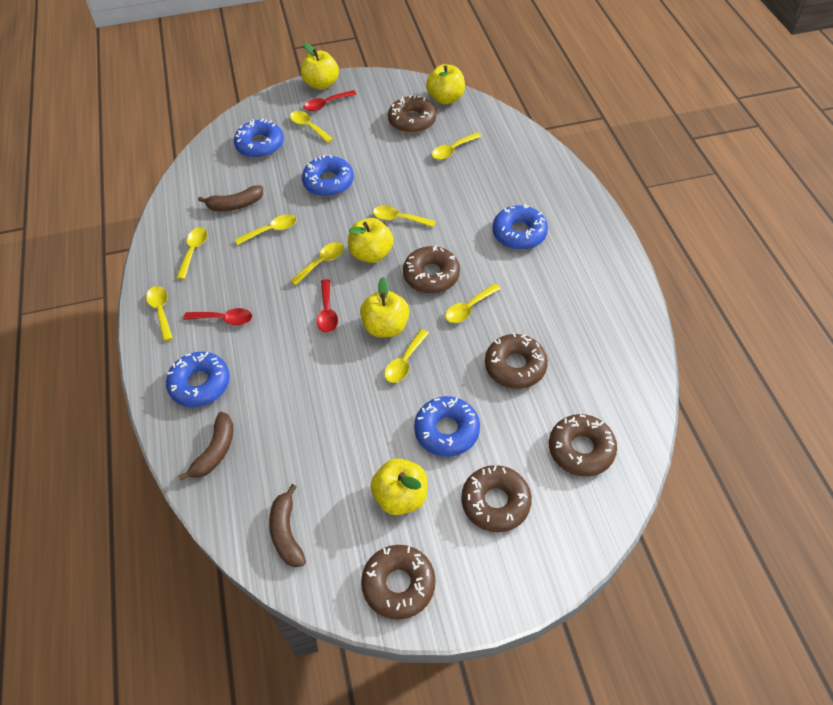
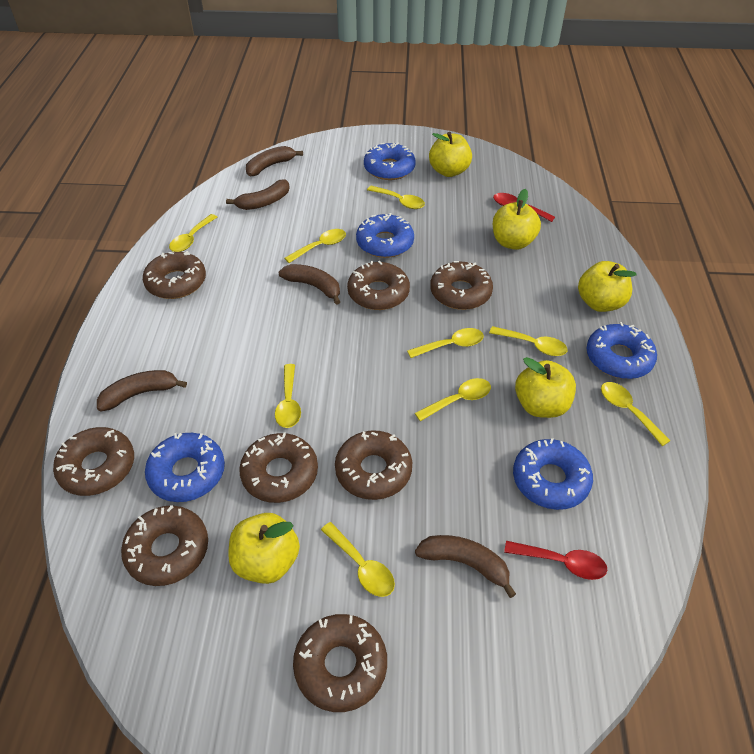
brown banana: 3 -> 5
brown donut: 6 -> 8
red spoon: 3 -> 2

